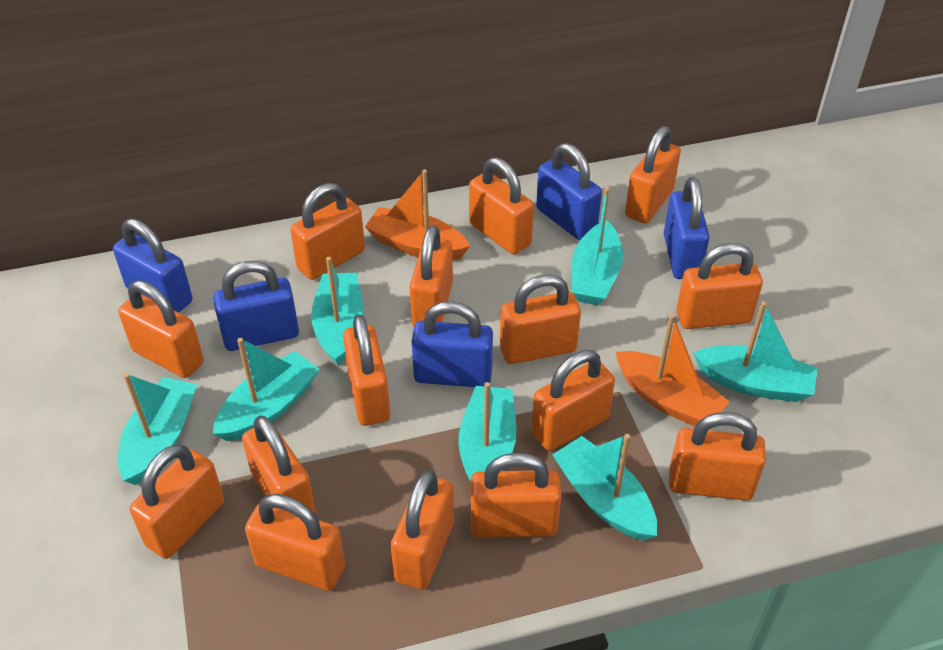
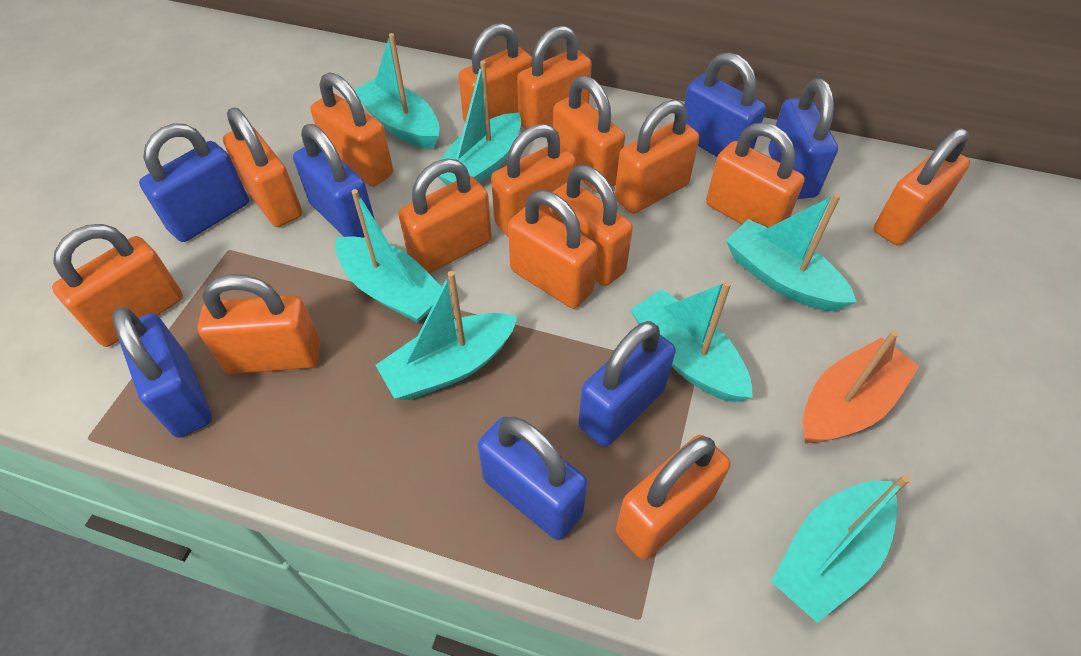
blue padlock: 5 -> 7
orange boat: 2 -> 1

